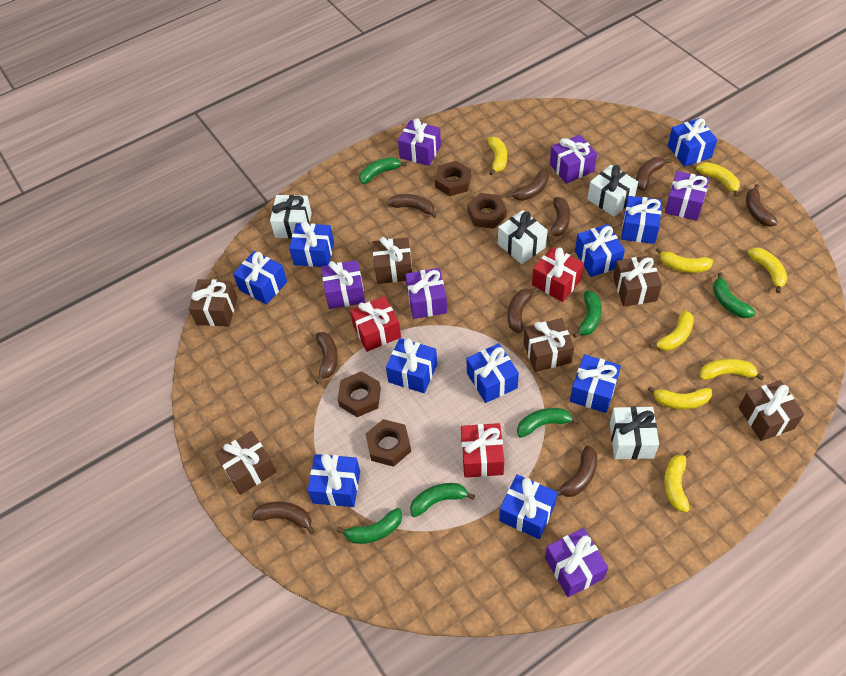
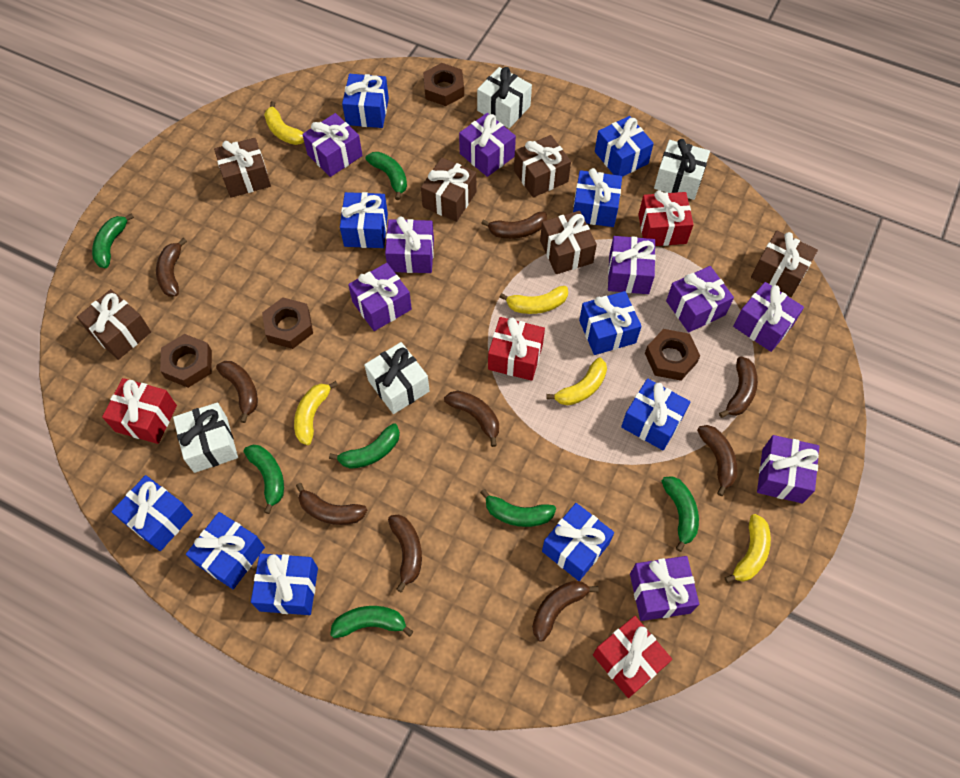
green banana: 6 -> 7
purple gift: 6 -> 9
red gift: 3 -> 4
yellow banana: 8 -> 5

